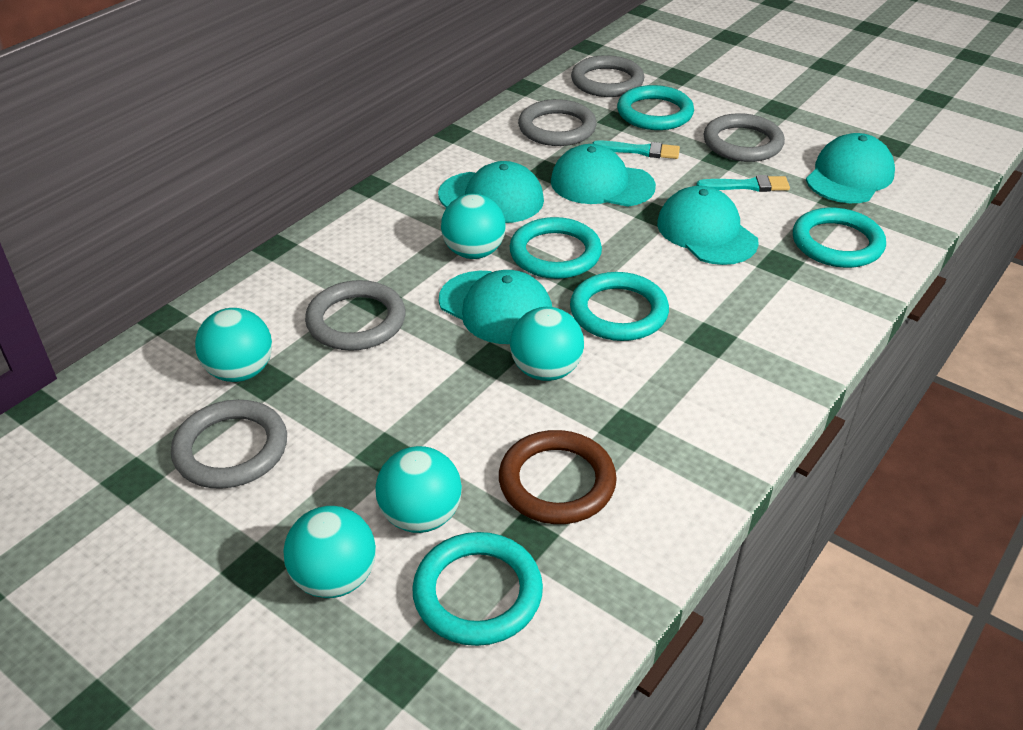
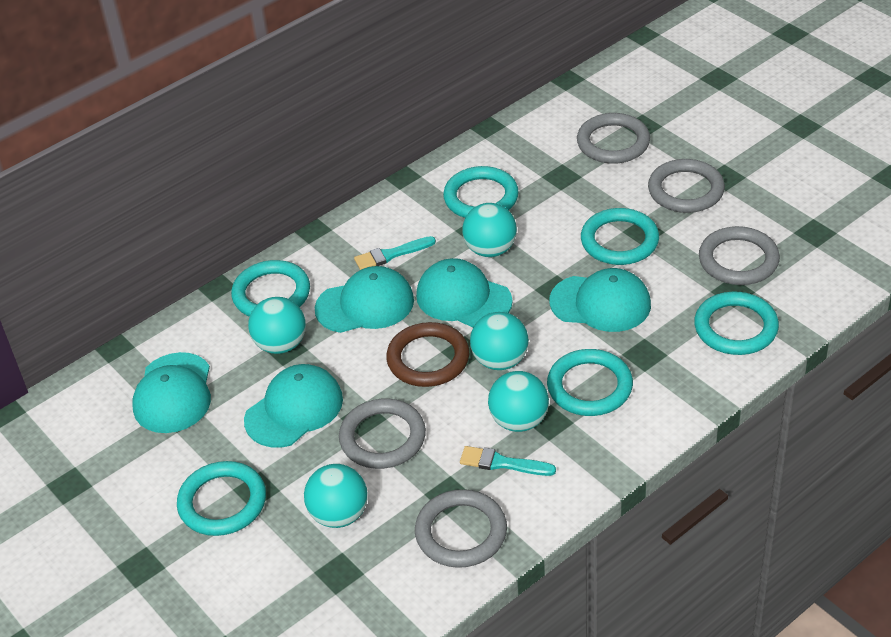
turquoise ring: 5 -> 6

